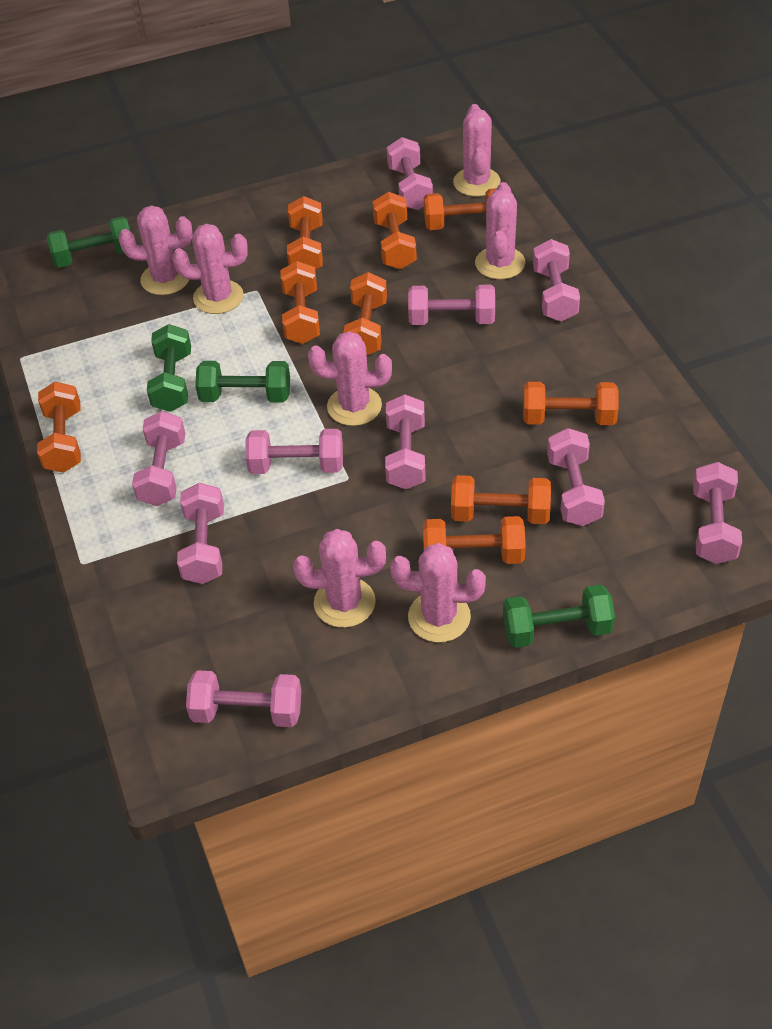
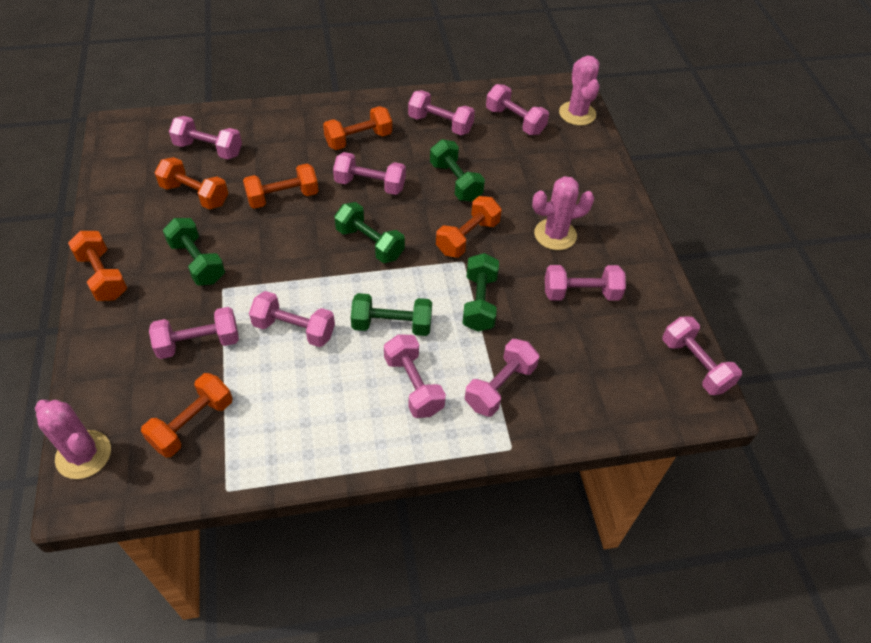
green dumbbell: 4 -> 5
orange dumbbell: 9 -> 6
pink cactus: 7 -> 3

